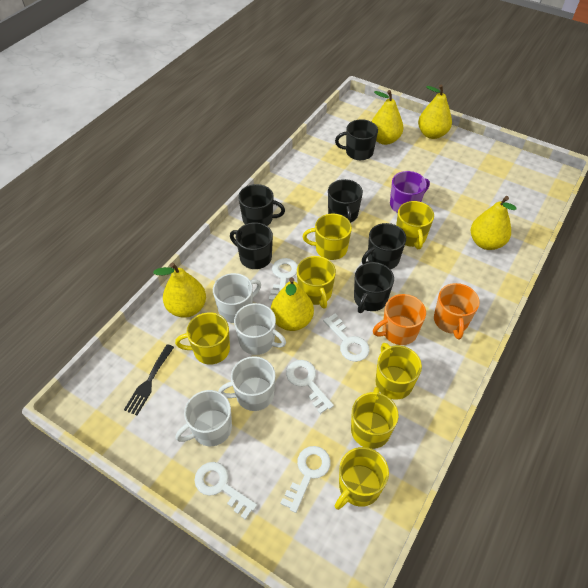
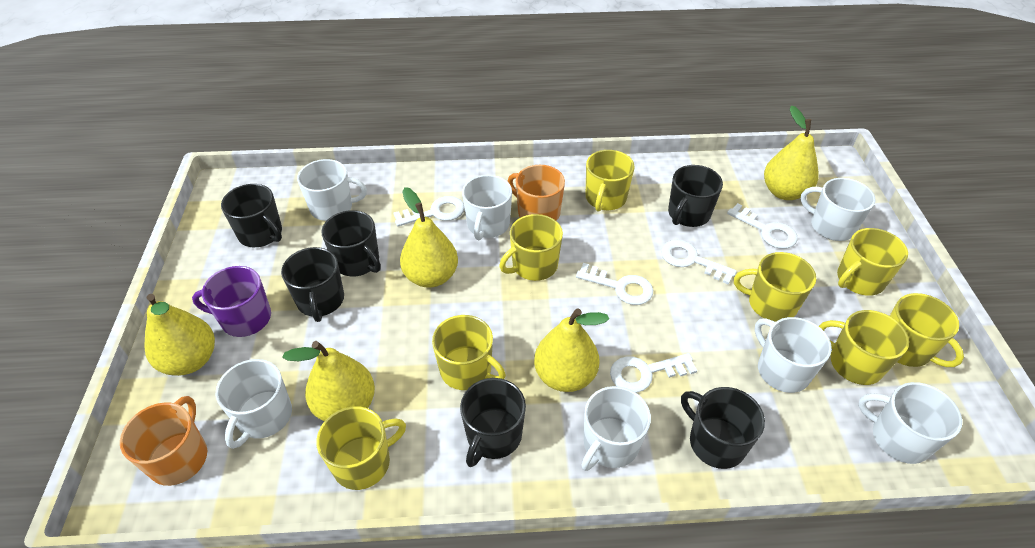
black fork: 1 -> 0
white mug: 4 -> 7
yellow mug: 7 -> 8

